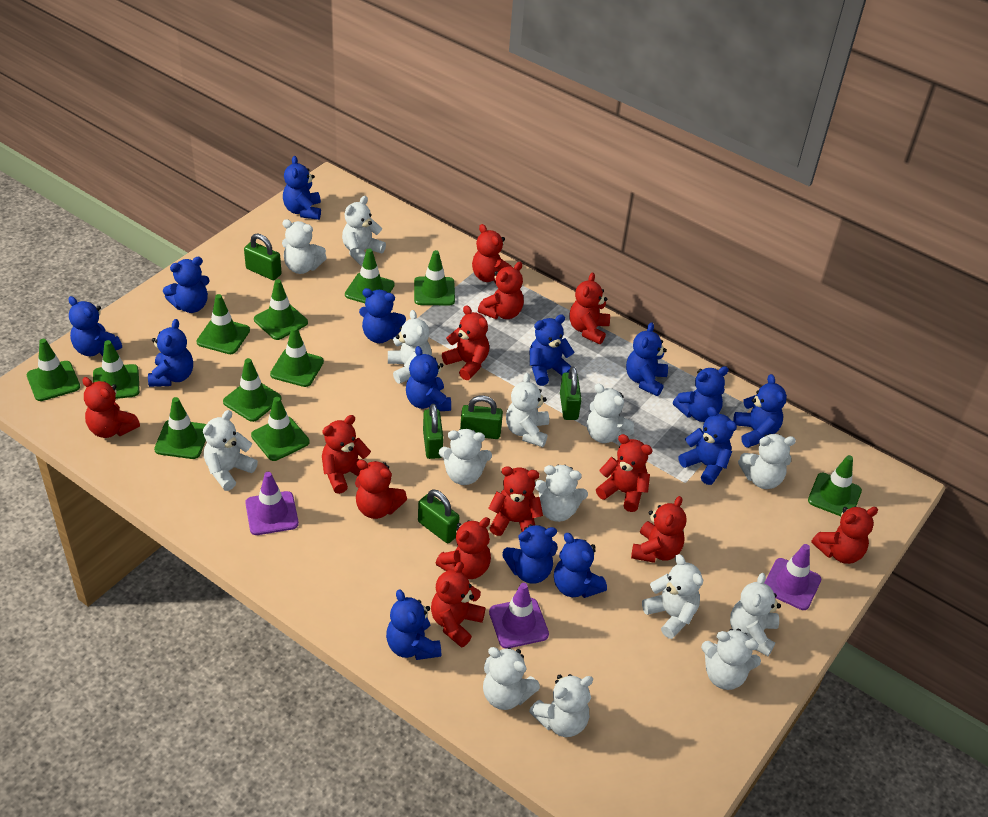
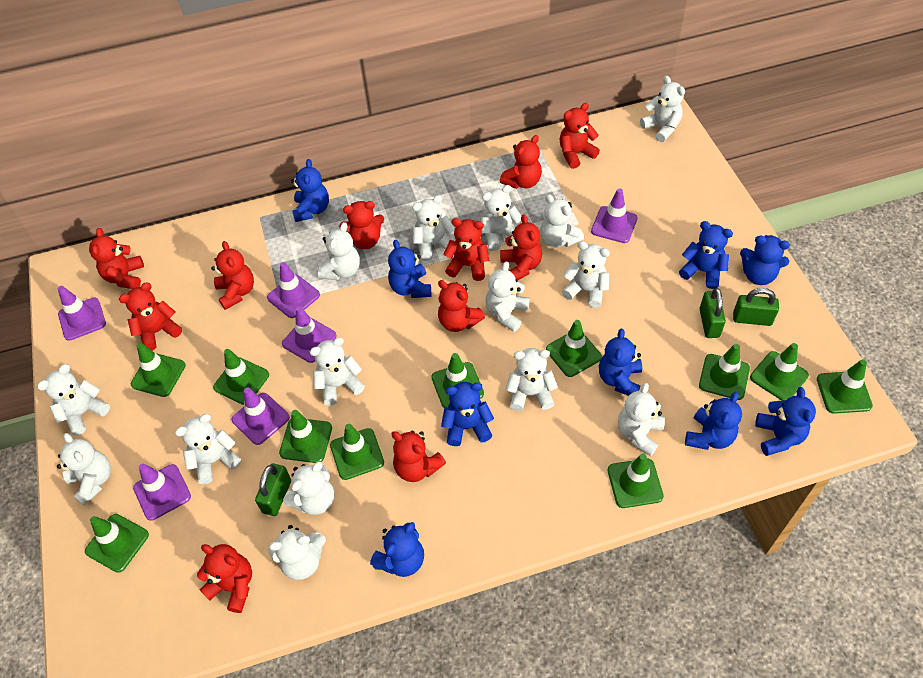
blue teddy bear: 14 -> 9
green padlock: 5 -> 3
purple traffic cone: 3 -> 6
red teddy bear: 13 -> 11
white teddy bear: 14 -> 15

